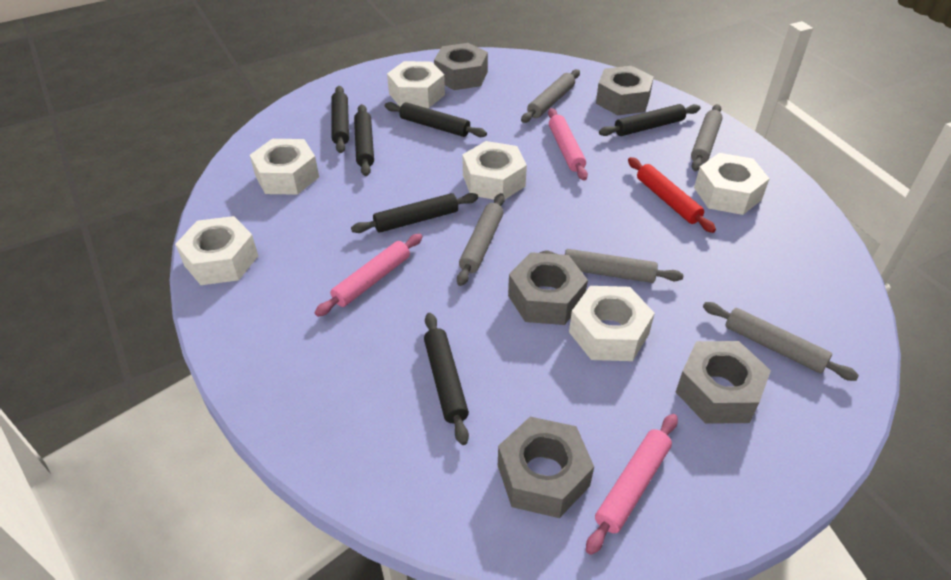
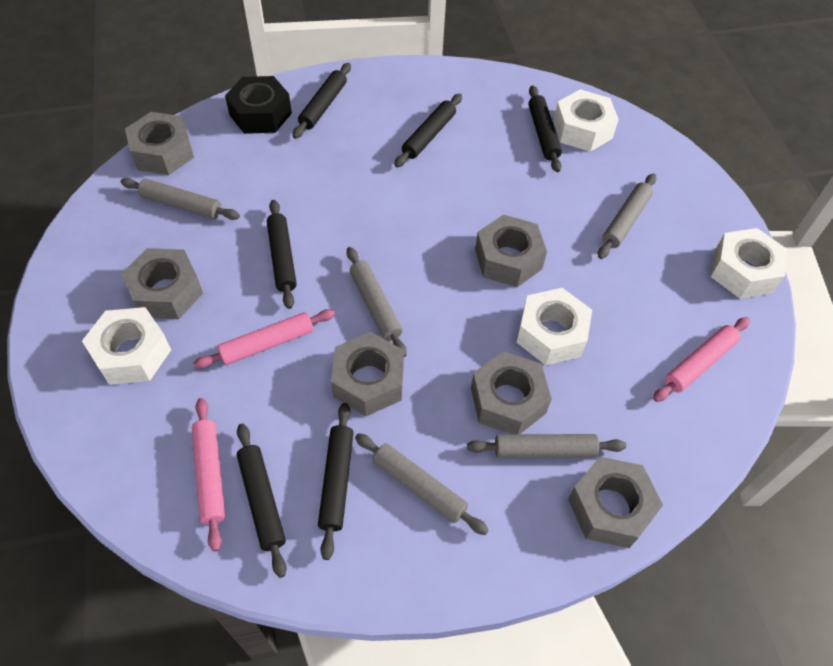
black nut: 0 -> 1
grey nut: 5 -> 6
red rolling pin: 1 -> 0
white nut: 6 -> 4

